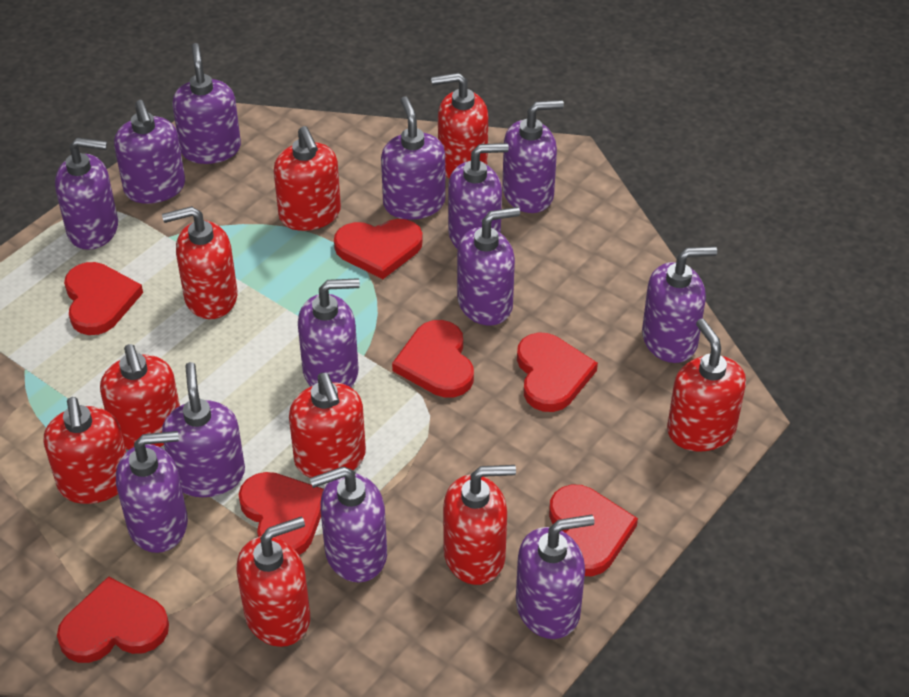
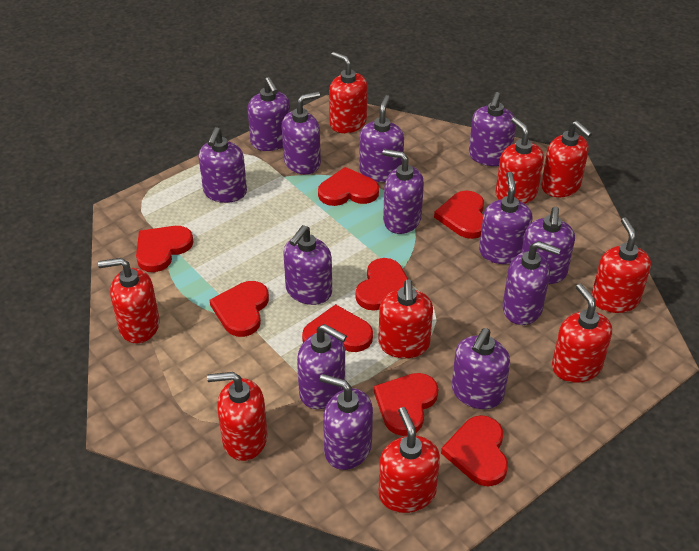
red heart: 7 -> 8

